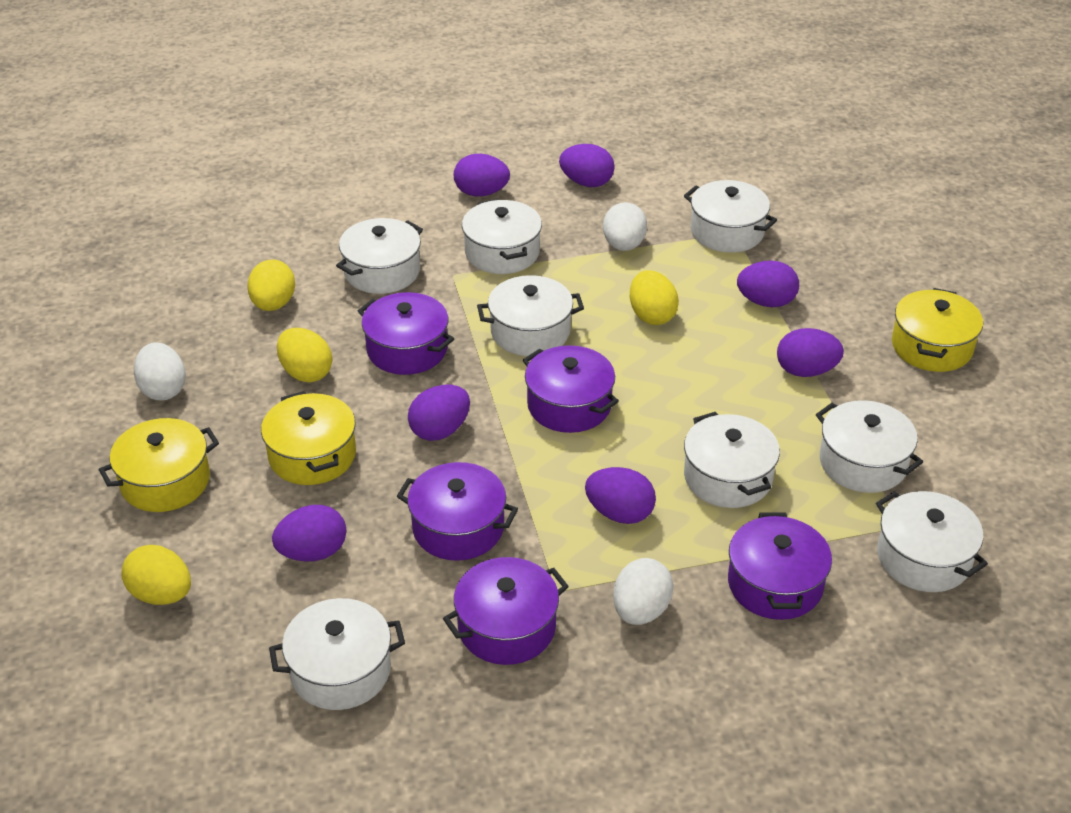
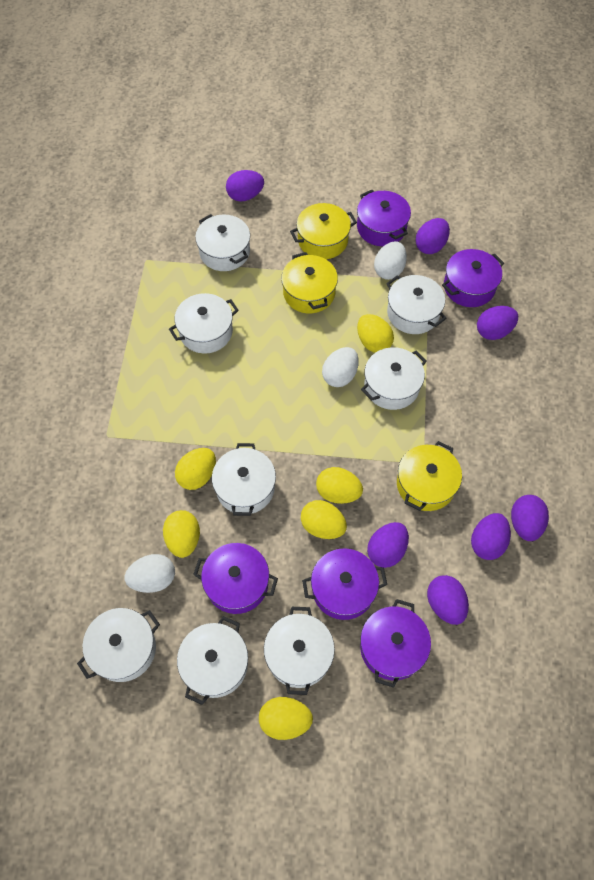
yellow egg: 4 -> 6

